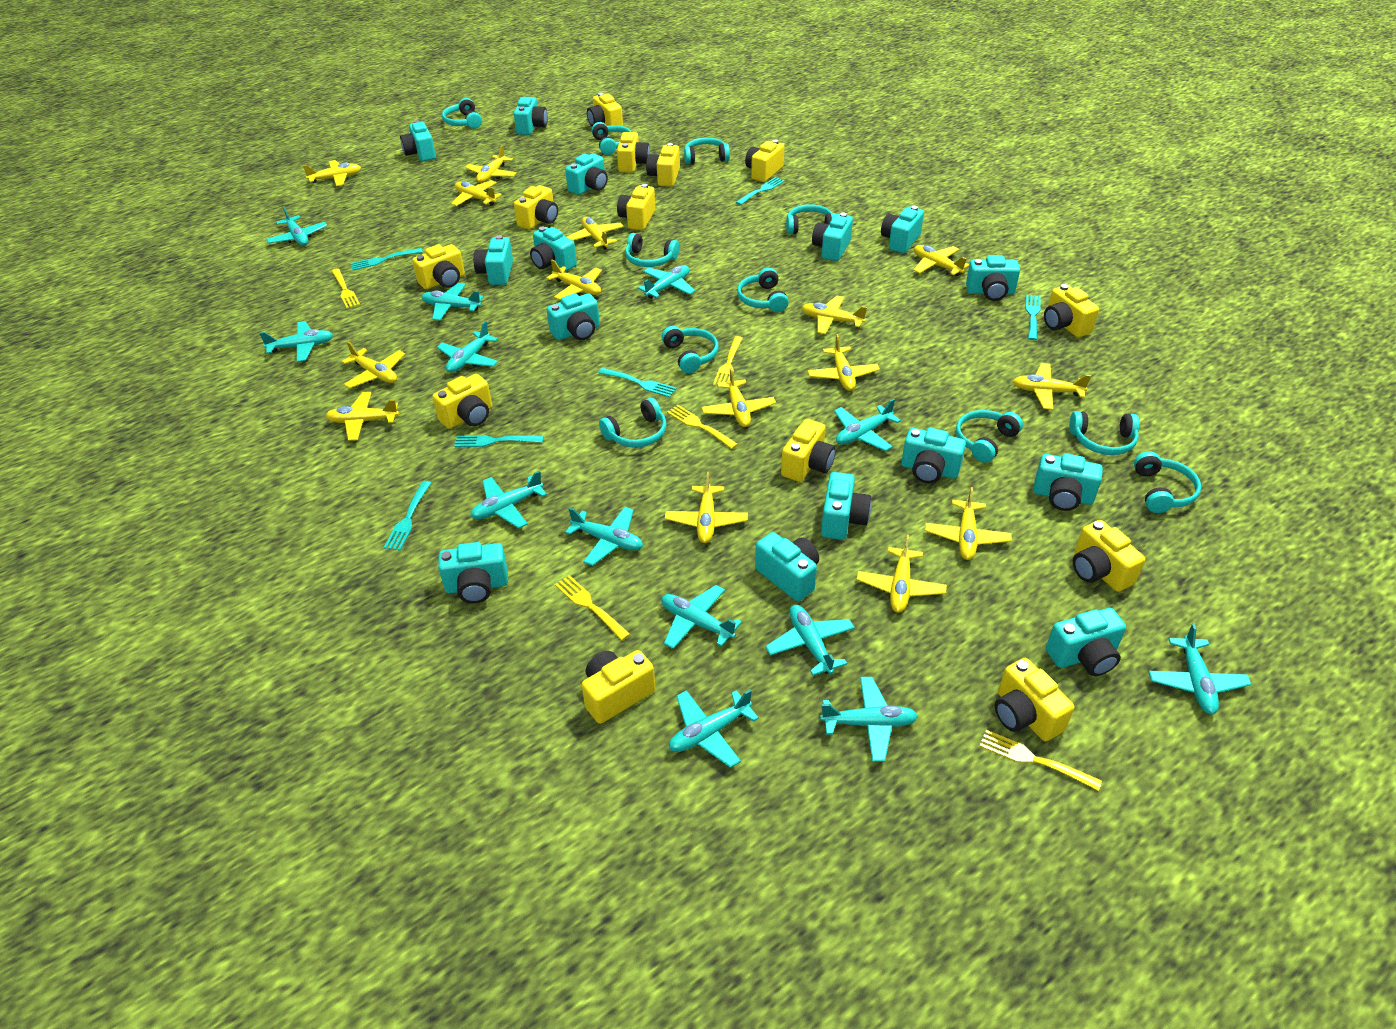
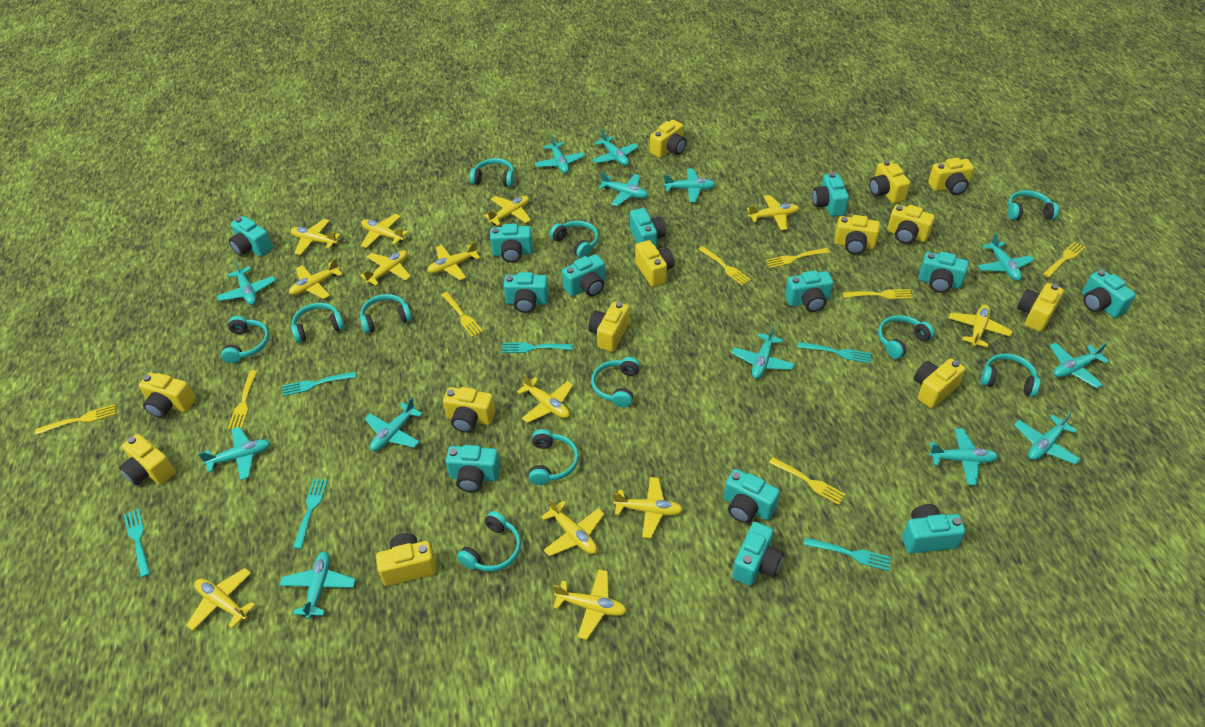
turquoise camera: 15 -> 13
yellow fork: 5 -> 8
yellow plane: 15 -> 13

